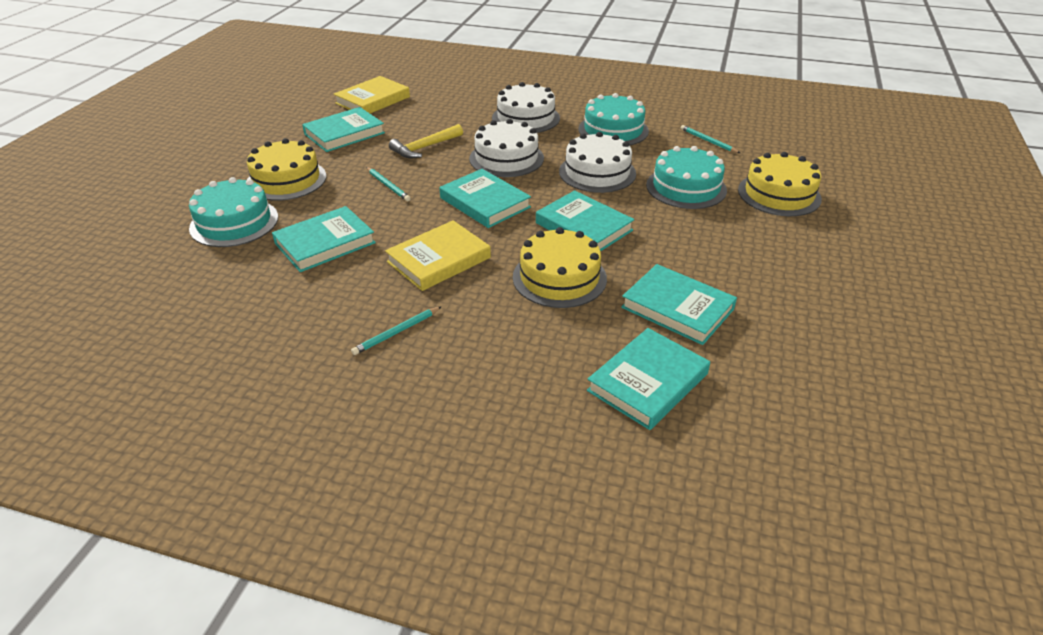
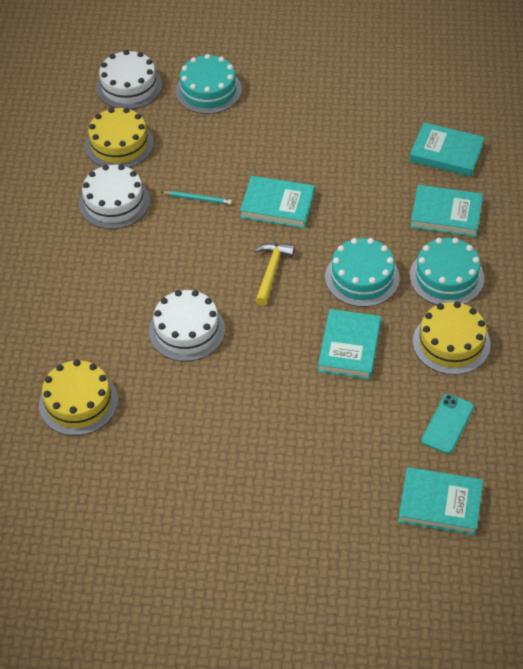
turquoise book: 6 -> 5
turquoise pencil: 3 -> 1
turquoise phone: 0 -> 1
yellow book: 2 -> 0

